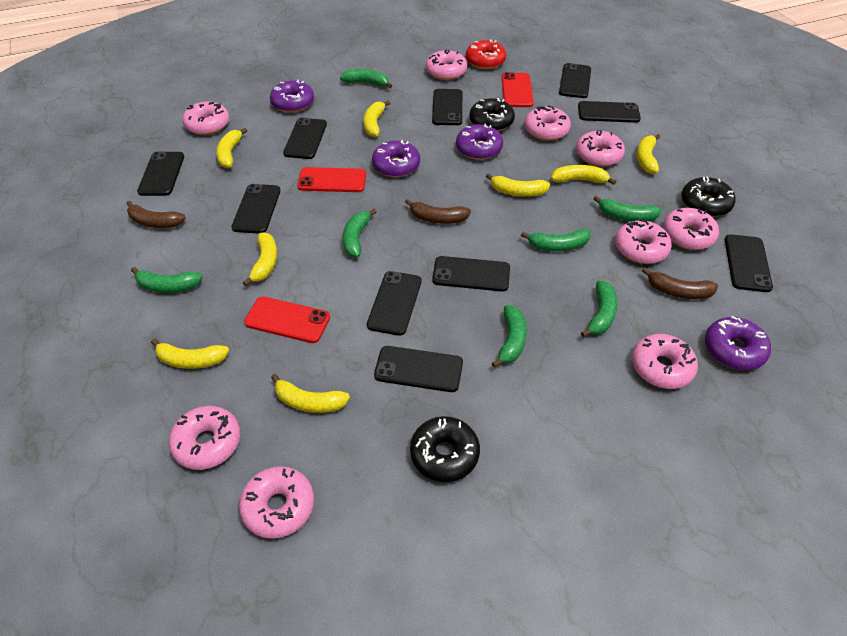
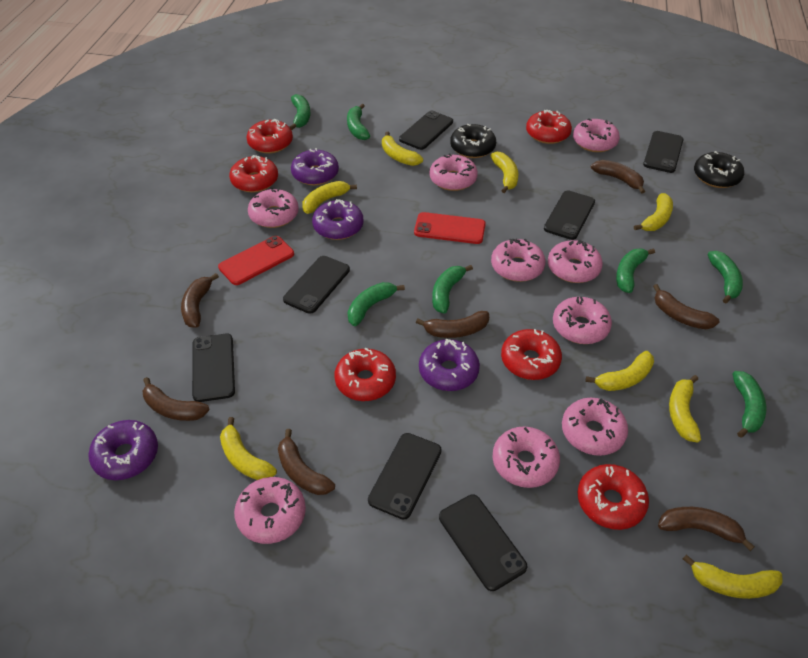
black donut: 3 -> 2
black phone: 10 -> 7
brown banana: 3 -> 7
red donut: 1 -> 6
red phone: 3 -> 2

